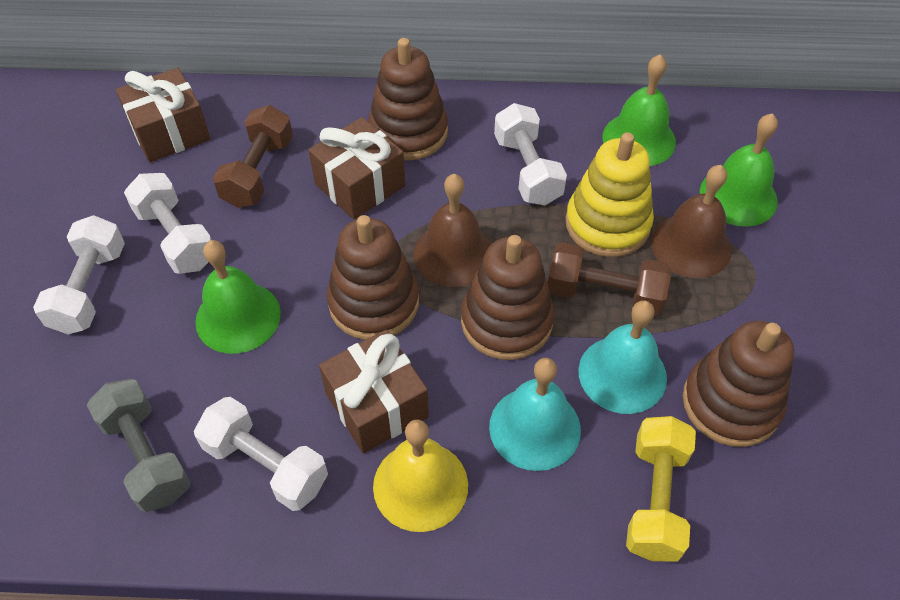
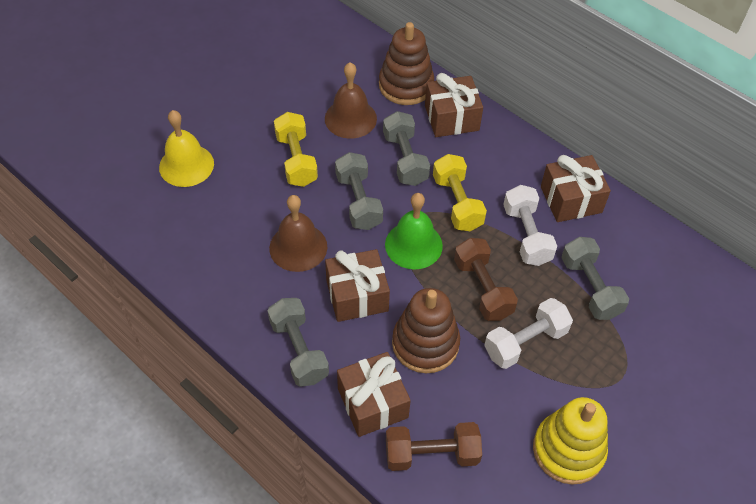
brown gift: 3 -> 4
brown stacking toy: 4 -> 2
green bell: 3 -> 1
grey dumbbell: 1 -> 4
turquoise bell: 2 -> 0
white dumbbell: 4 -> 2
yellow dumbbell: 1 -> 2

